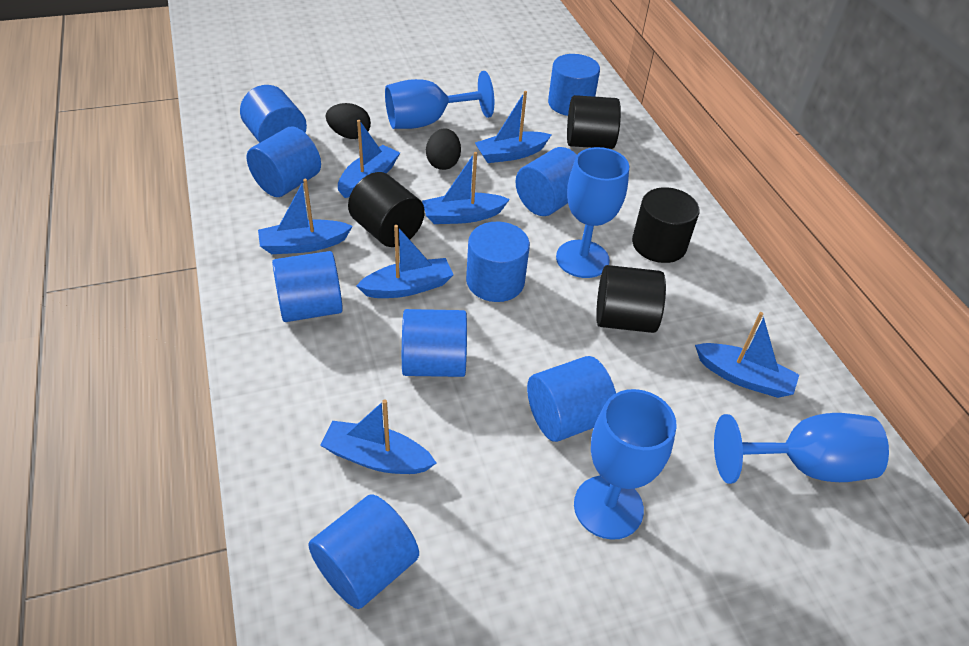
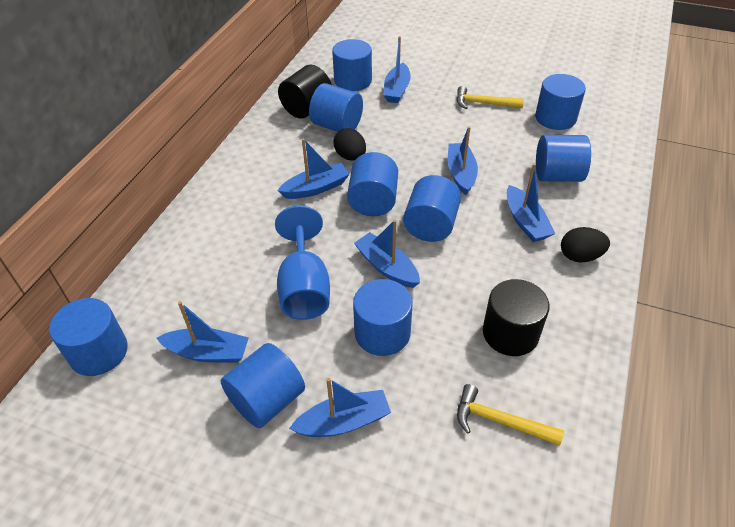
black cylinder: 4 -> 2
blue goblet: 4 -> 1
yellow hammer: 0 -> 2

